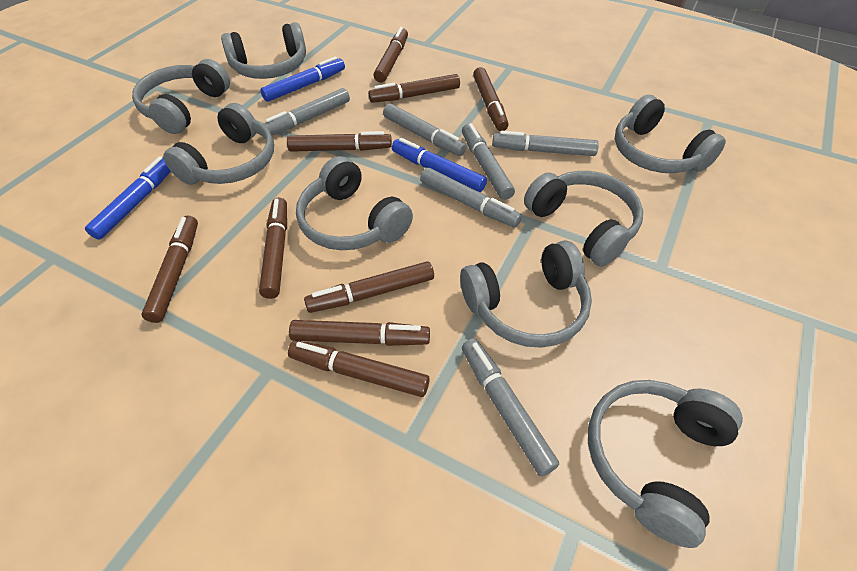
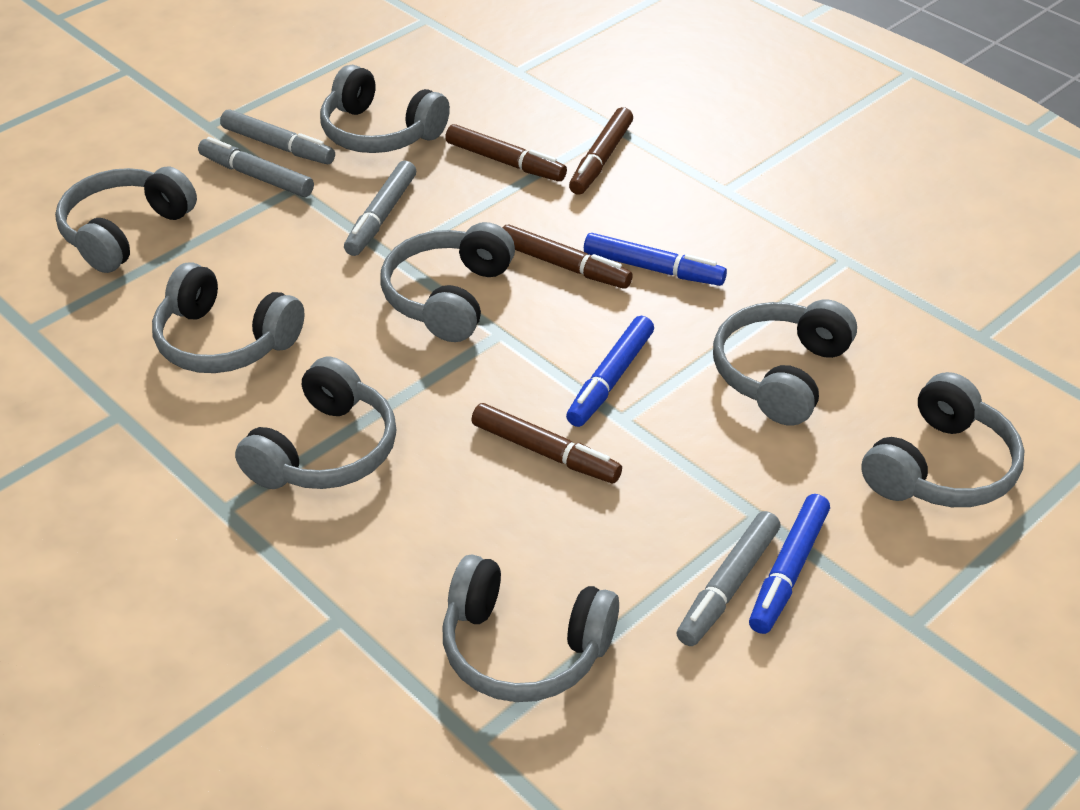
brown marker: 9 -> 4
grey marker: 6 -> 4

